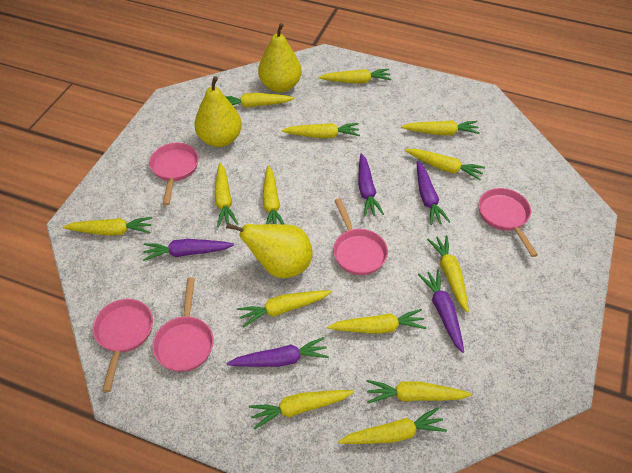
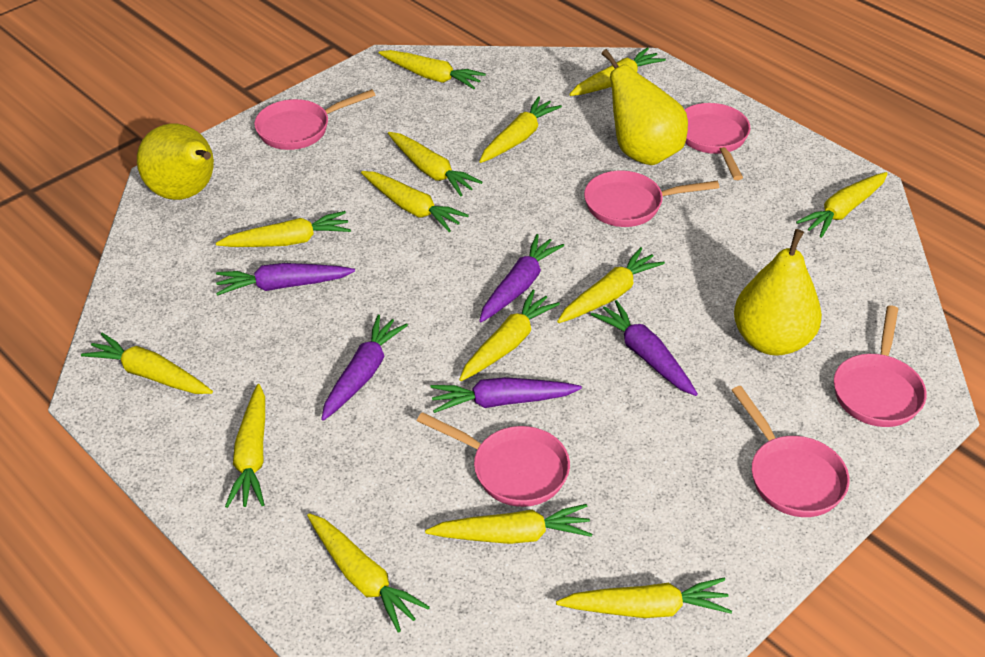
pink pan: 5 -> 6

